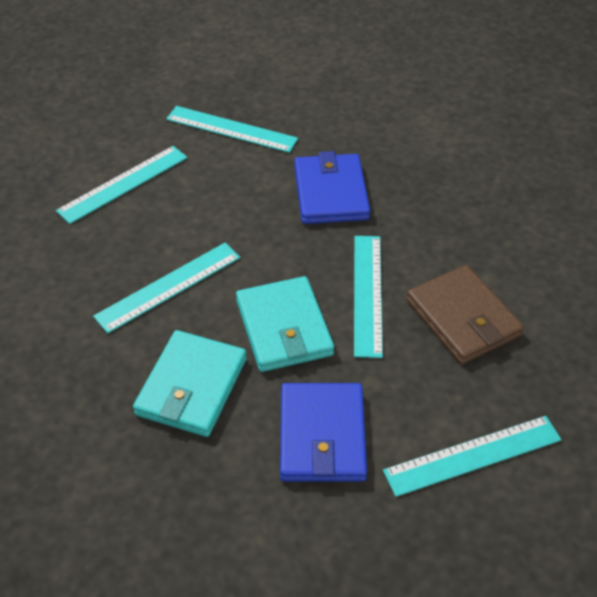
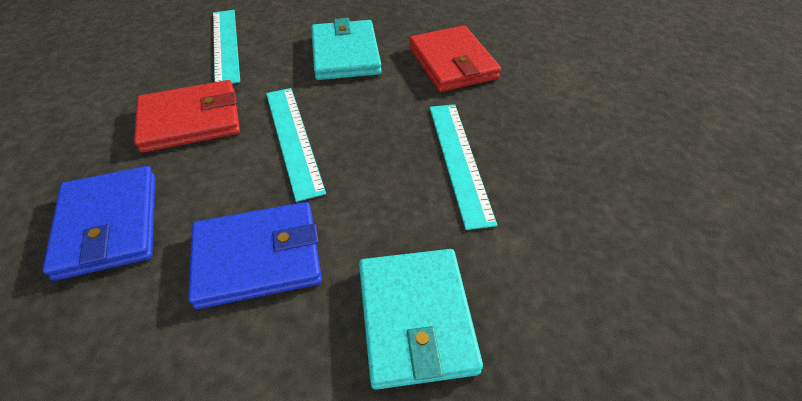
brown wallet: 1 -> 0
red wallet: 0 -> 2
turquoise ruler: 5 -> 3

